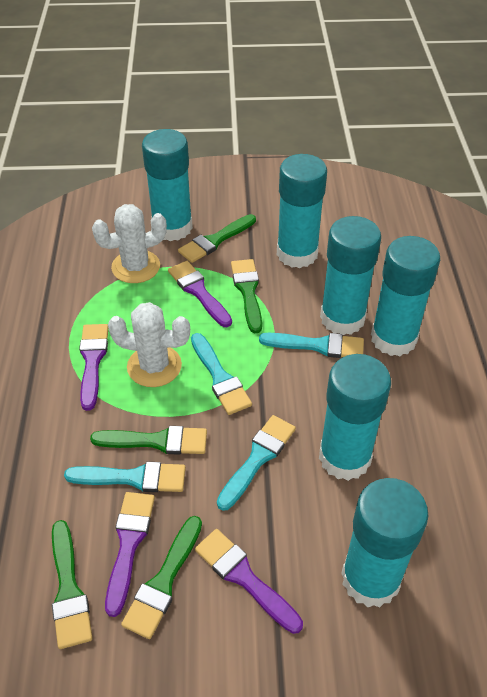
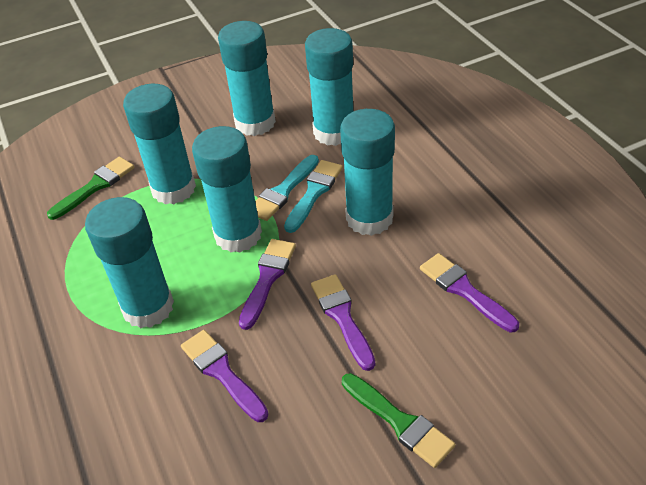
green brush: 5 -> 2
turquoise brush: 4 -> 2
white cactus: 2 -> 0

